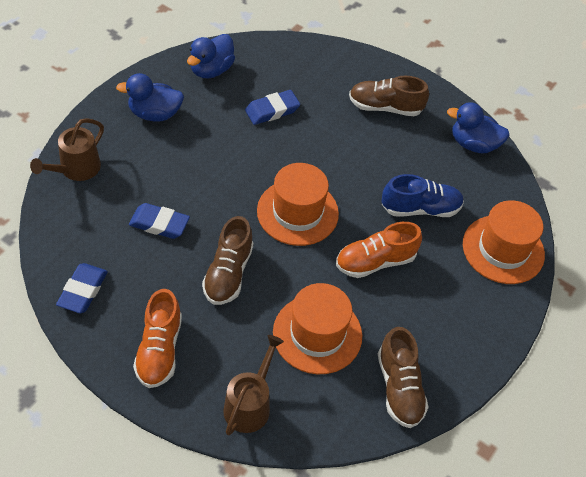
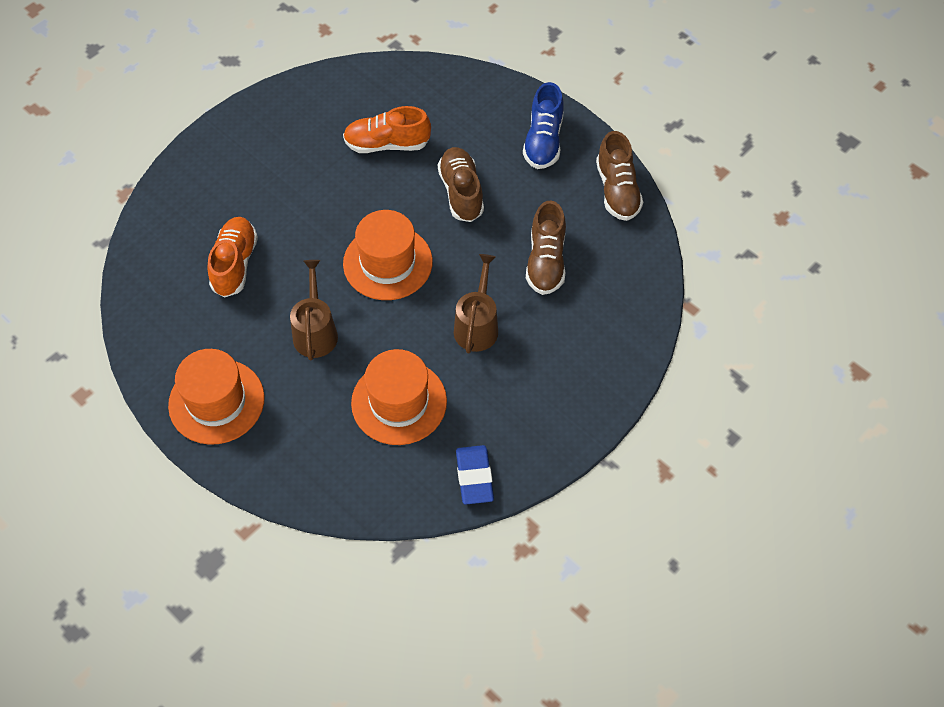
blue duck: 3 -> 0
blue eraser: 3 -> 1

